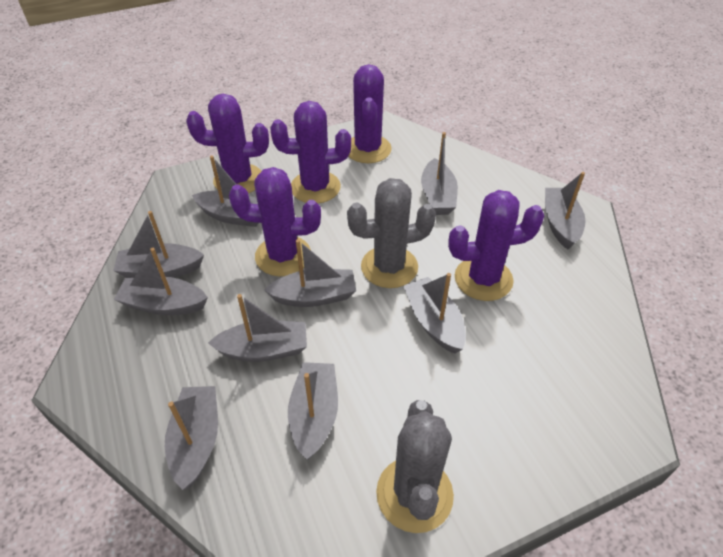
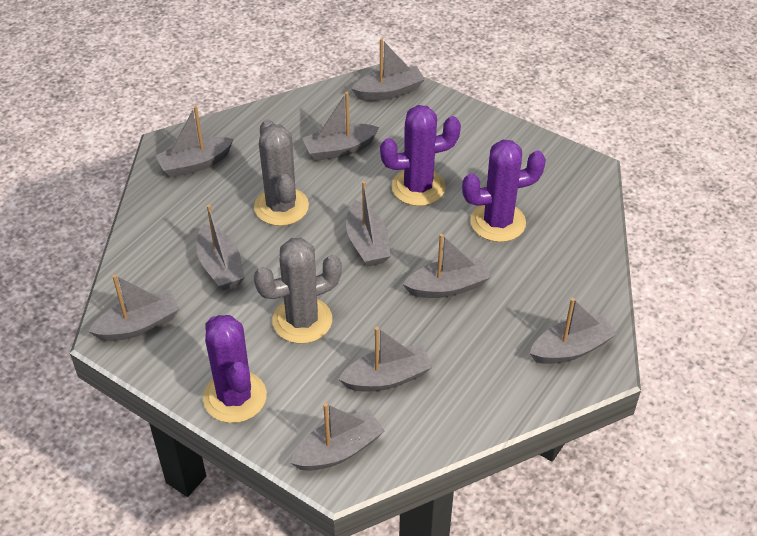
purple cactus: 5 -> 3

